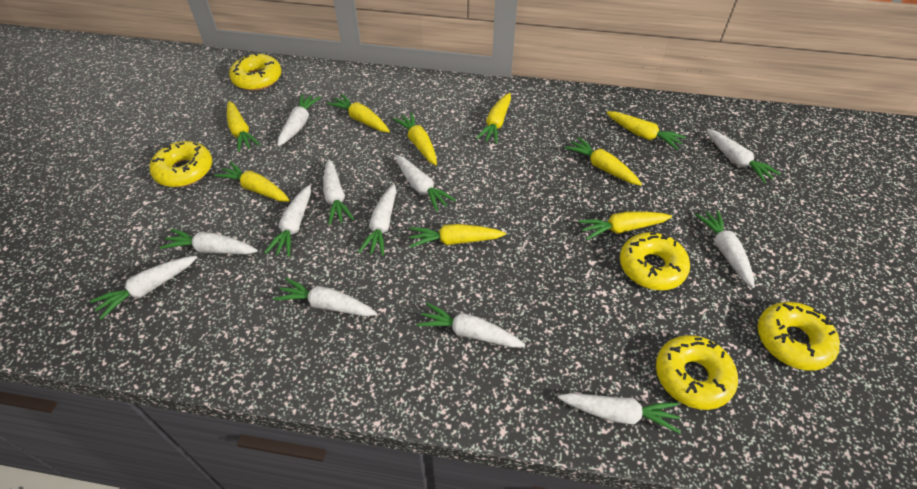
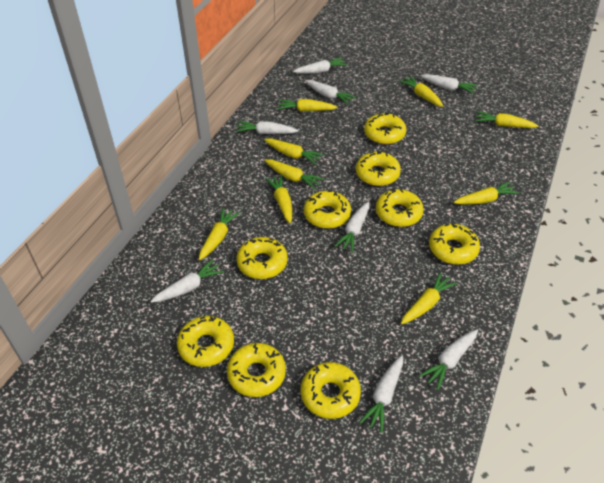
white carrot: 12 -> 8
yellow donut: 5 -> 9

